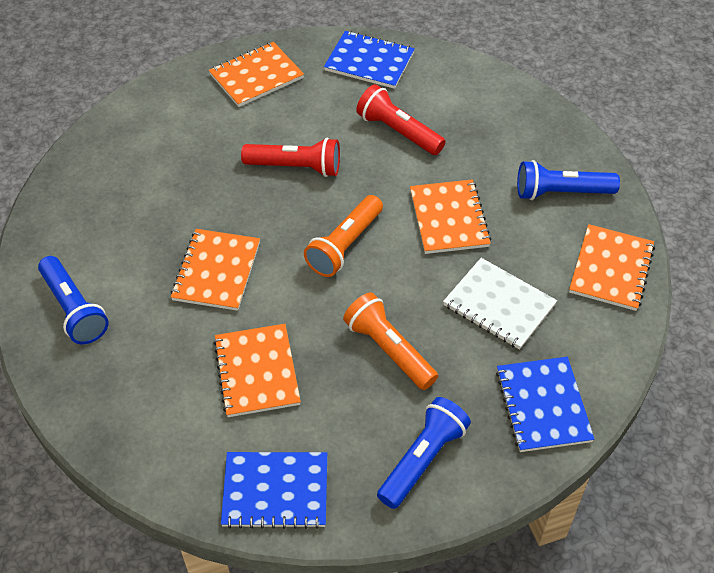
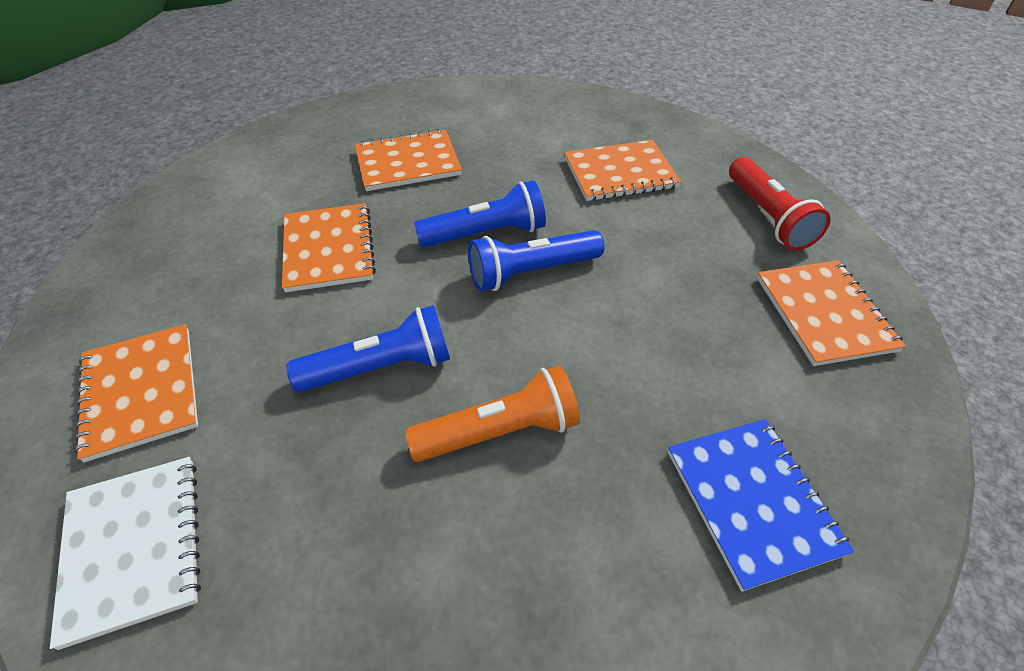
blue notebook: 3 -> 1
orange flashlight: 2 -> 1
red flashlight: 2 -> 1

